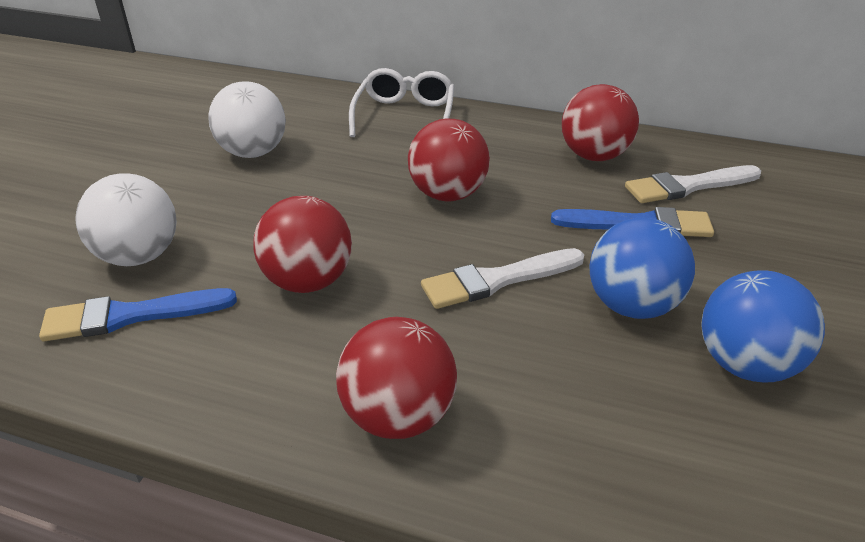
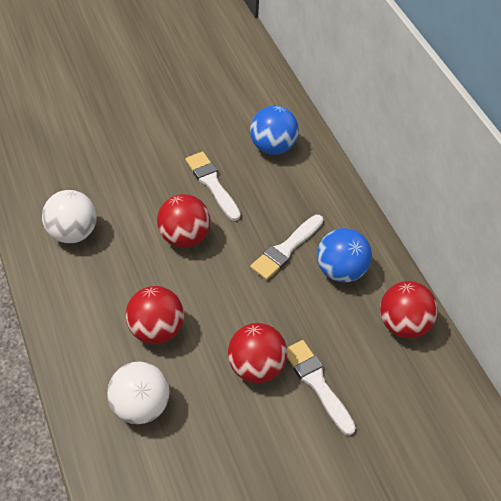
blue brush: 2 -> 0
white brush: 2 -> 3
white glasses: 1 -> 0

